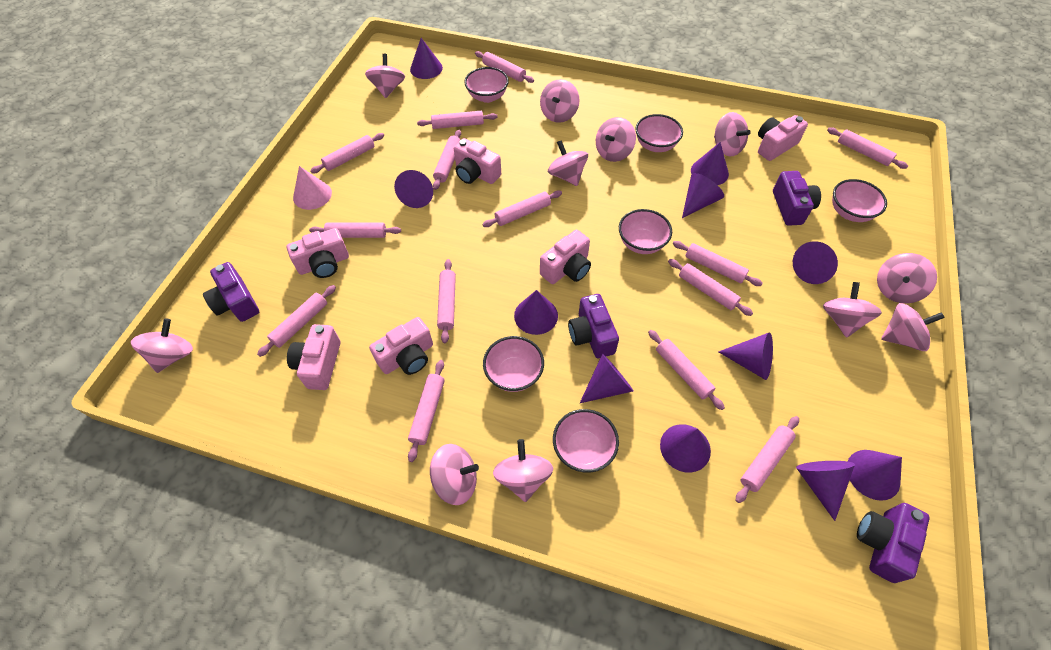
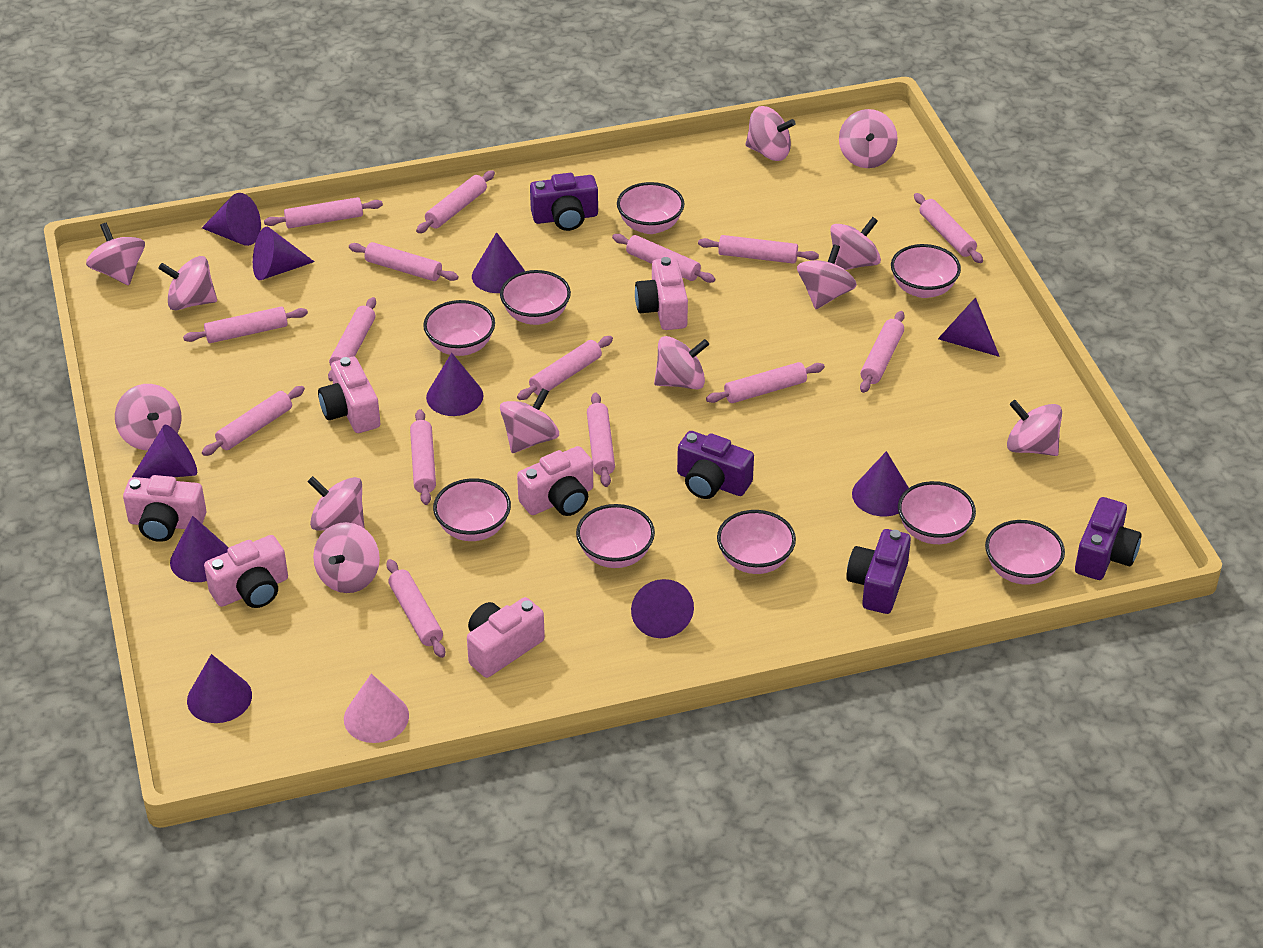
pink bowl: 6 -> 9
pink rolling pin: 14 -> 15
pink spinning top: 11 -> 12
purple cone: 11 -> 10

